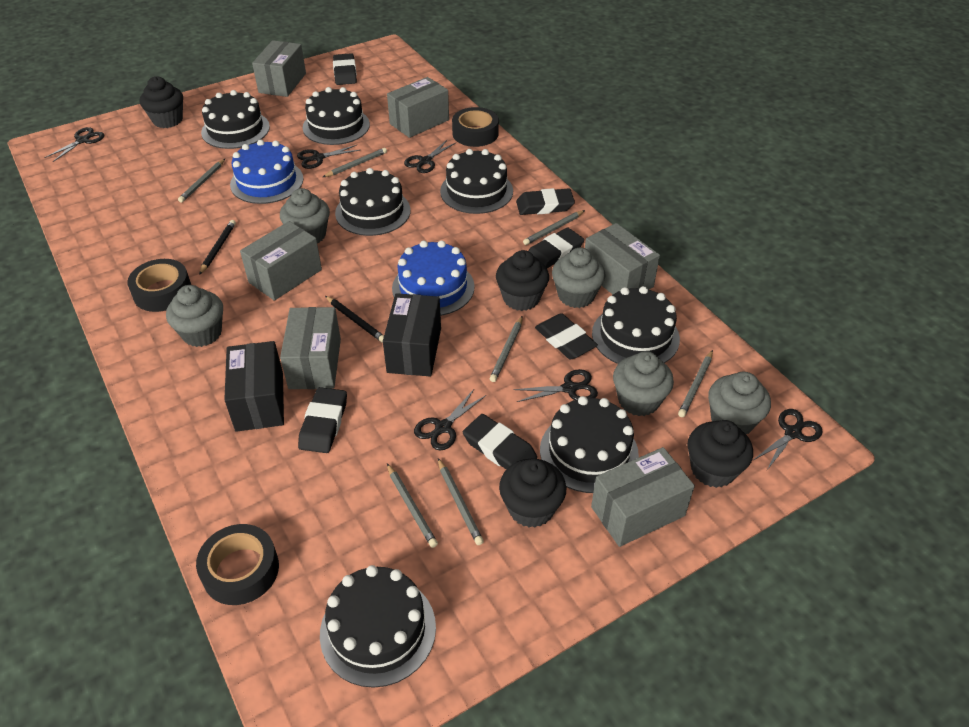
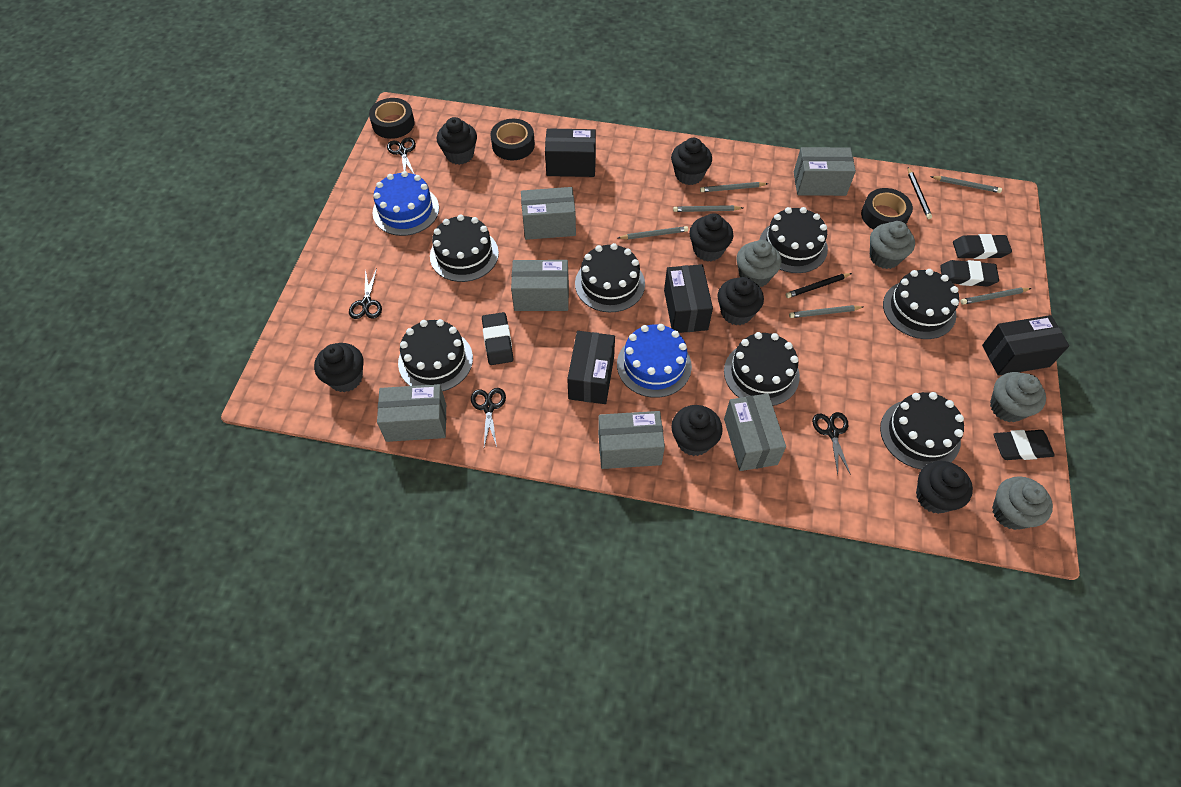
black box: 2 -> 4
black cupcake: 4 -> 7
black eraser: 6 -> 4
black scissors: 6 -> 4
grey cupcake: 5 -> 4
grey pencil: 7 -> 6

